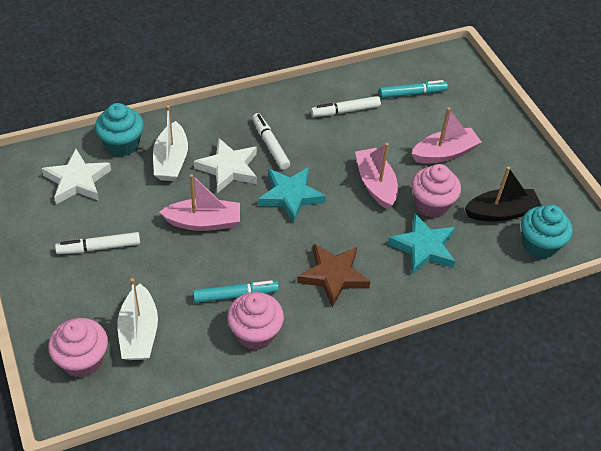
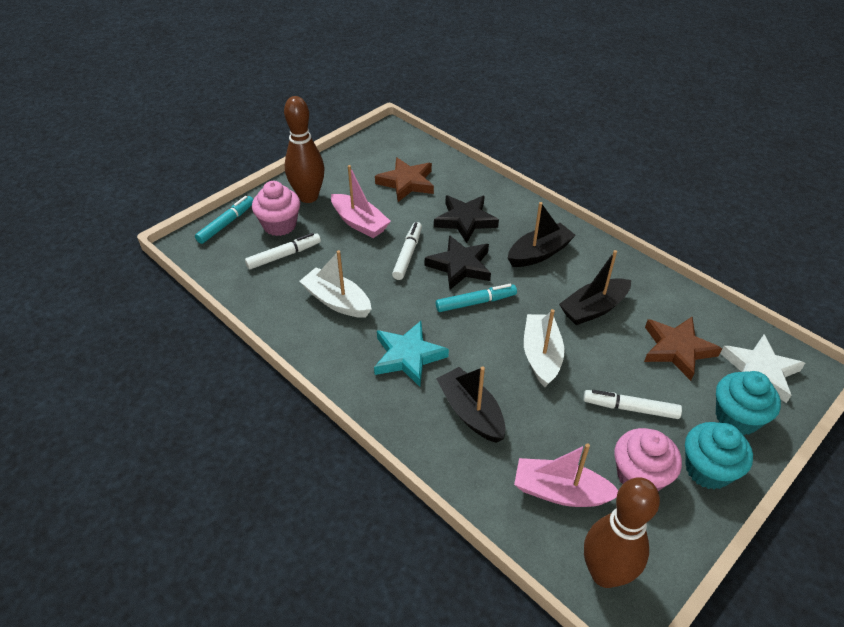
black boat: 1 -> 3
black star: 0 -> 2
brown bowling pin: 0 -> 2
brown star: 1 -> 2
pink boat: 3 -> 2
pink cupcake: 3 -> 2
turquoise star: 2 -> 1
white star: 2 -> 1

